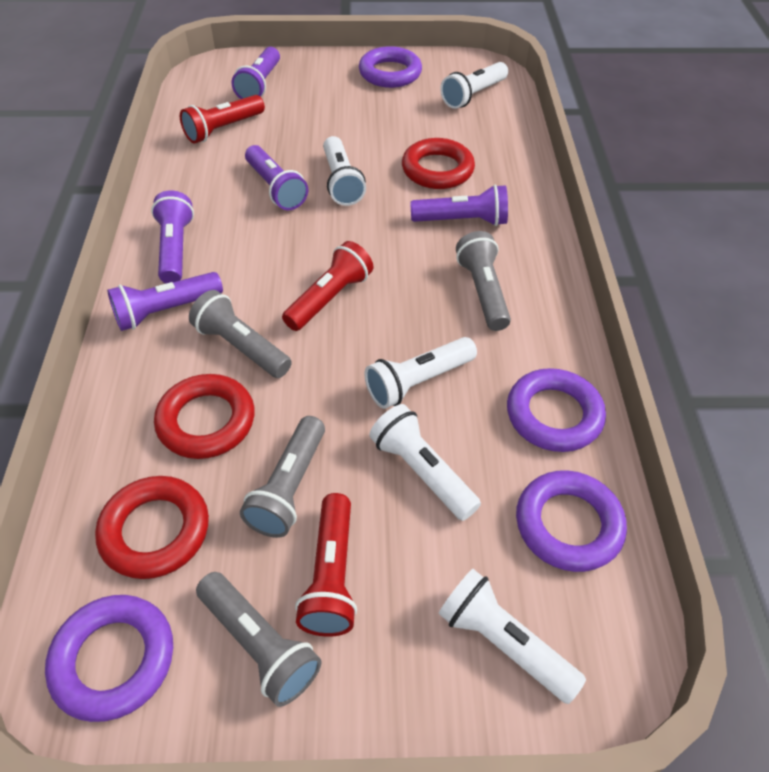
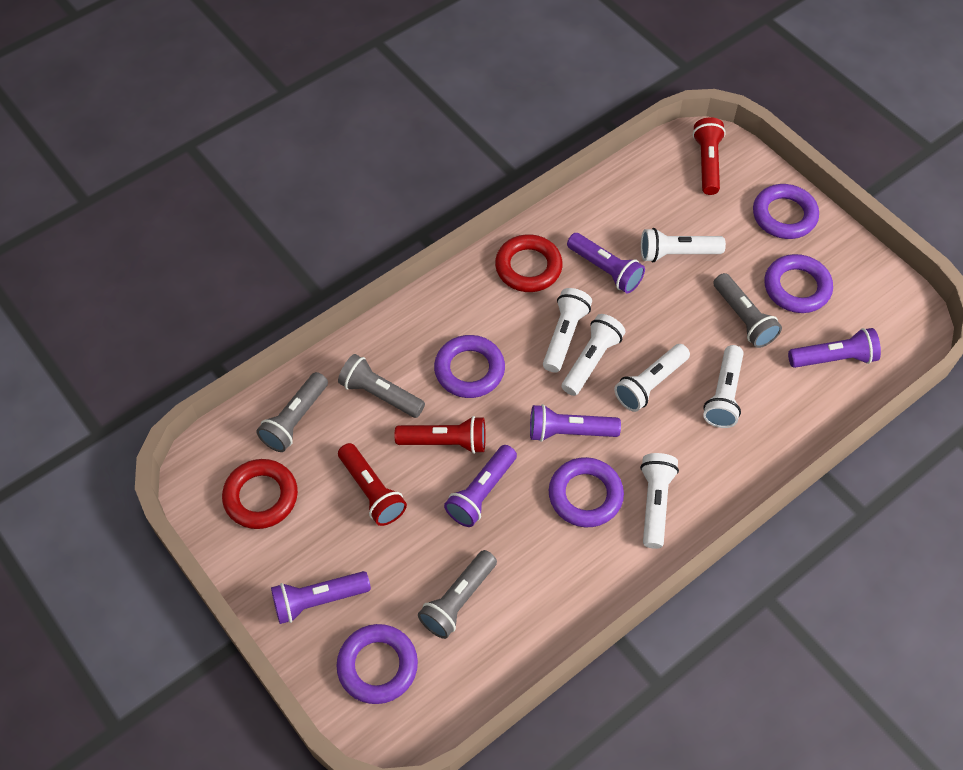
purple ring: 4 -> 5
red ring: 3 -> 2
white flashlight: 5 -> 6

